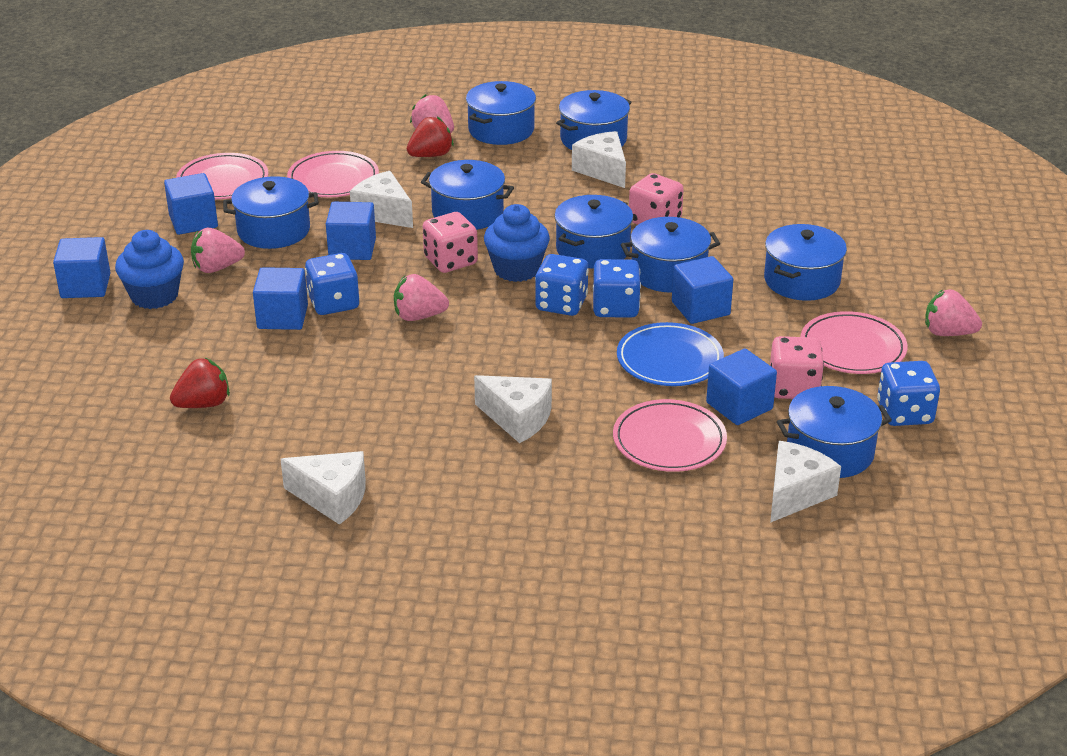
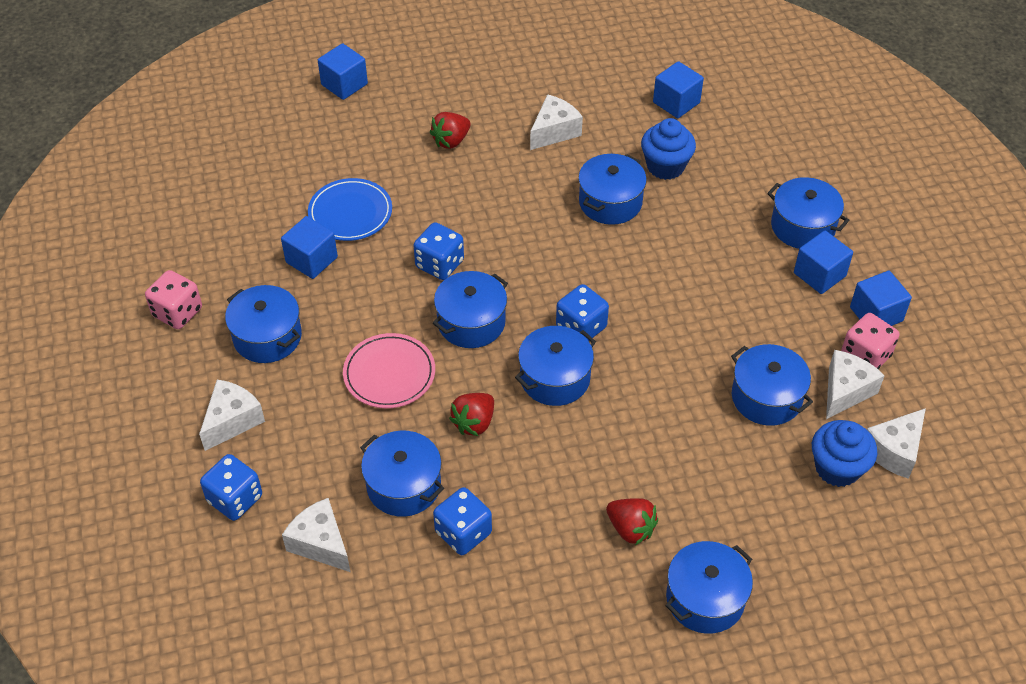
blue cube: 6 -> 5
pink dice: 3 -> 2
pink plate: 4 -> 1
pink strawberry: 4 -> 0
red strawberry: 2 -> 3

